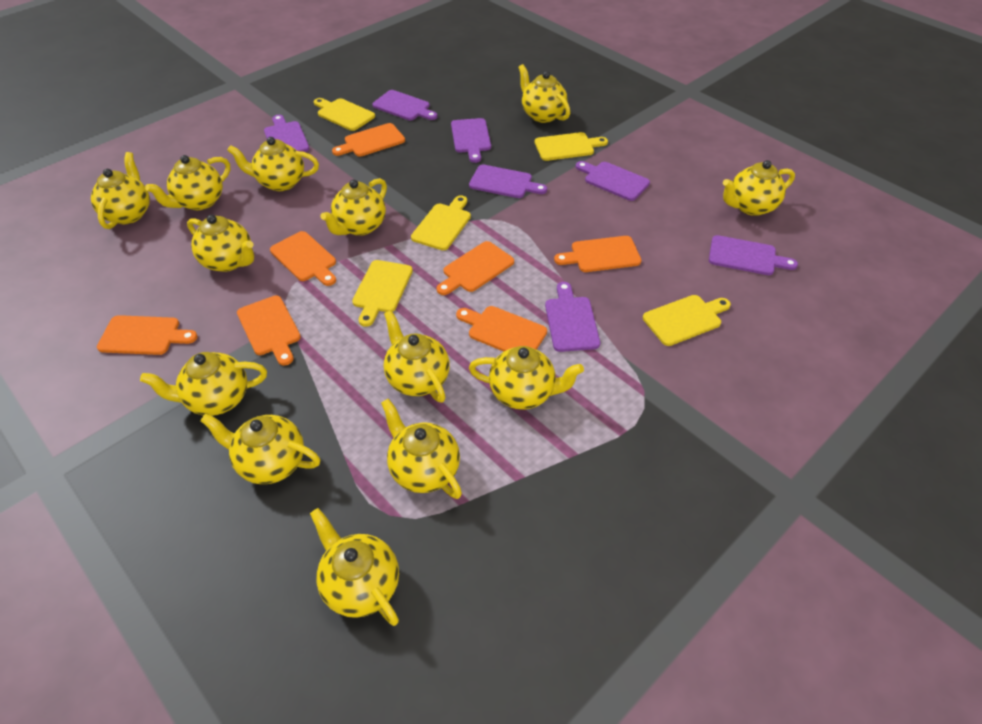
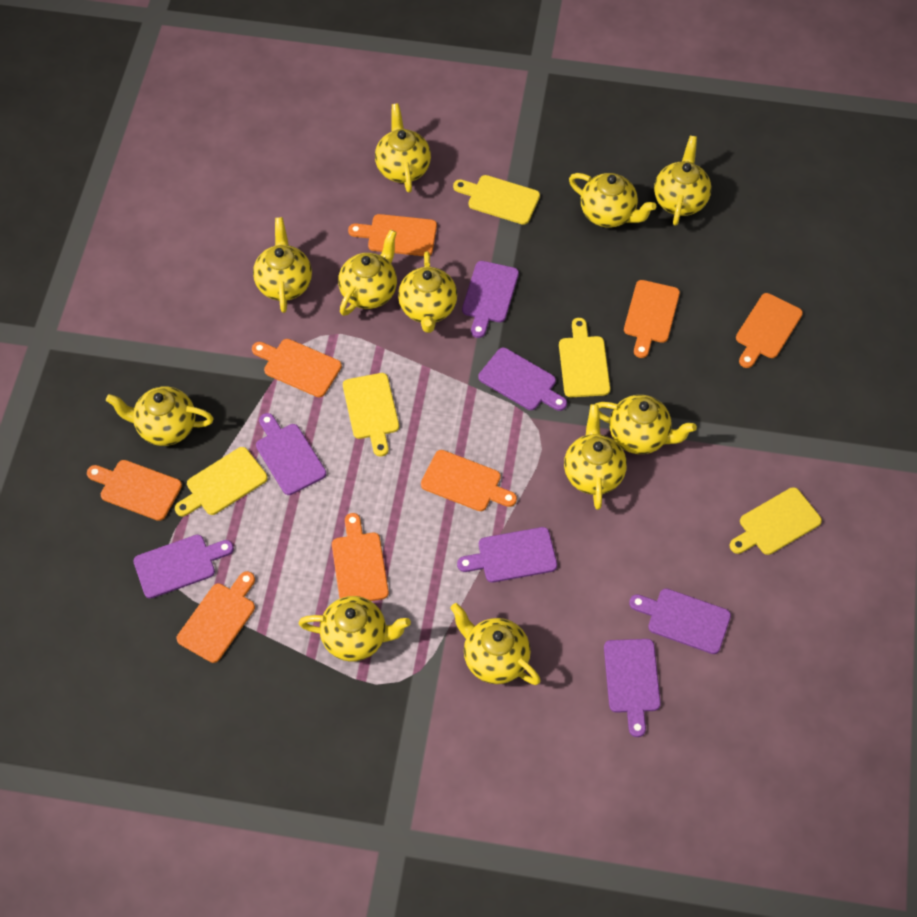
orange cutting board: 7 -> 8
yellow teapot: 13 -> 11

